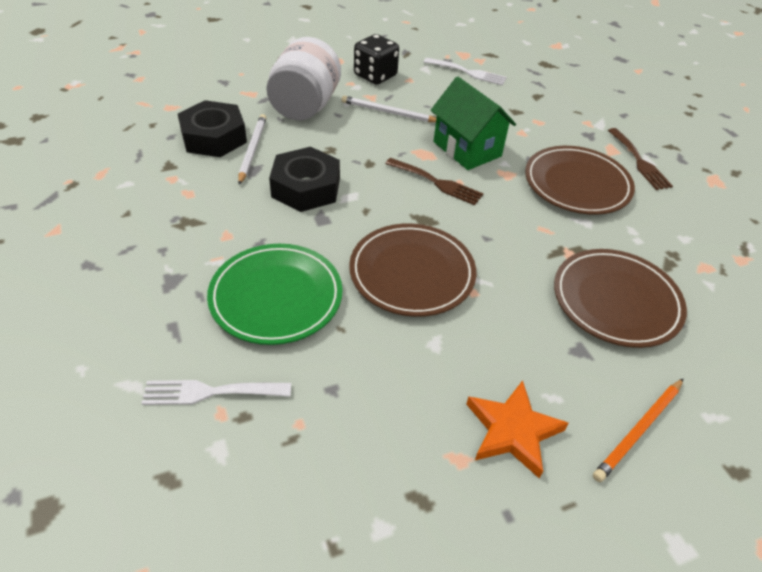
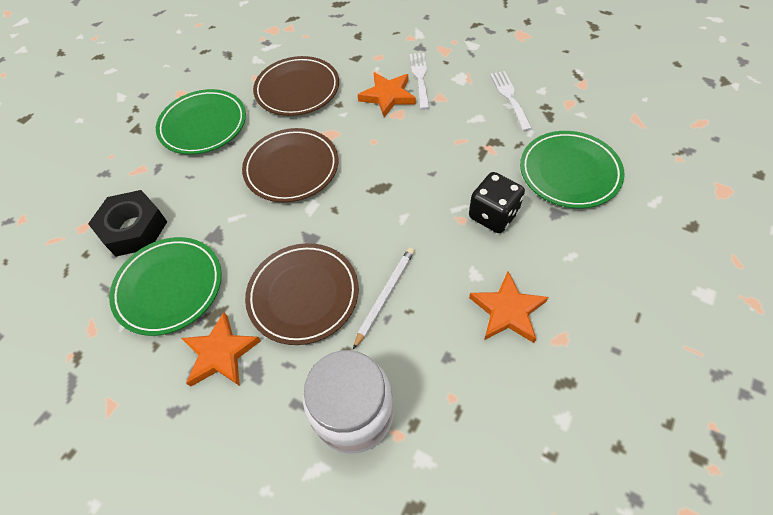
black nut: 2 -> 1
brown fork: 2 -> 0
green house: 1 -> 0
green plate: 1 -> 3
orange pencil: 1 -> 0
orange star: 1 -> 3
white pencil: 2 -> 1

